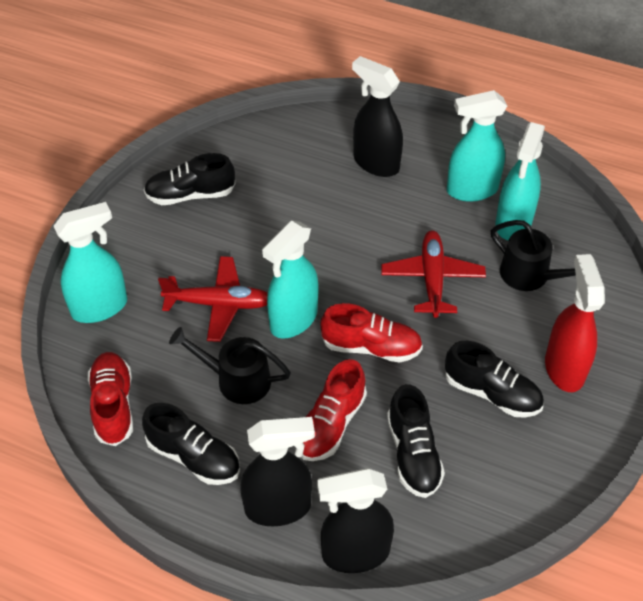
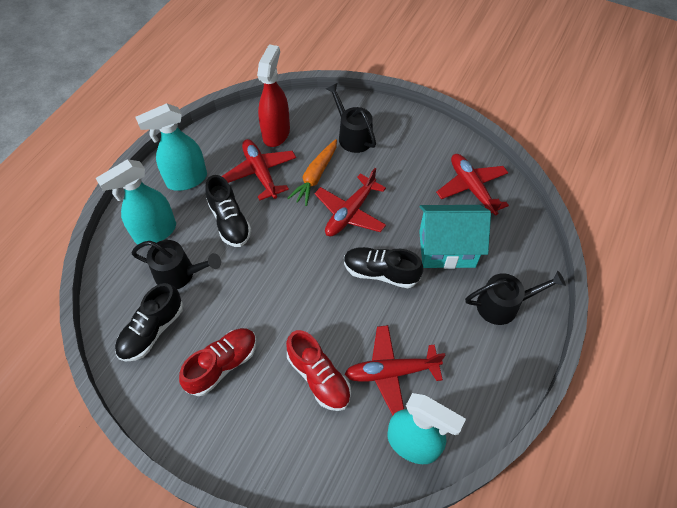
black shoe: 4 -> 3
black spray bottle: 3 -> 0
black watering can: 2 -> 3
orange carrot: 0 -> 1
red plane: 2 -> 4
red shoe: 3 -> 2
turquoise house: 0 -> 1
turquoise spray bottle: 4 -> 3

